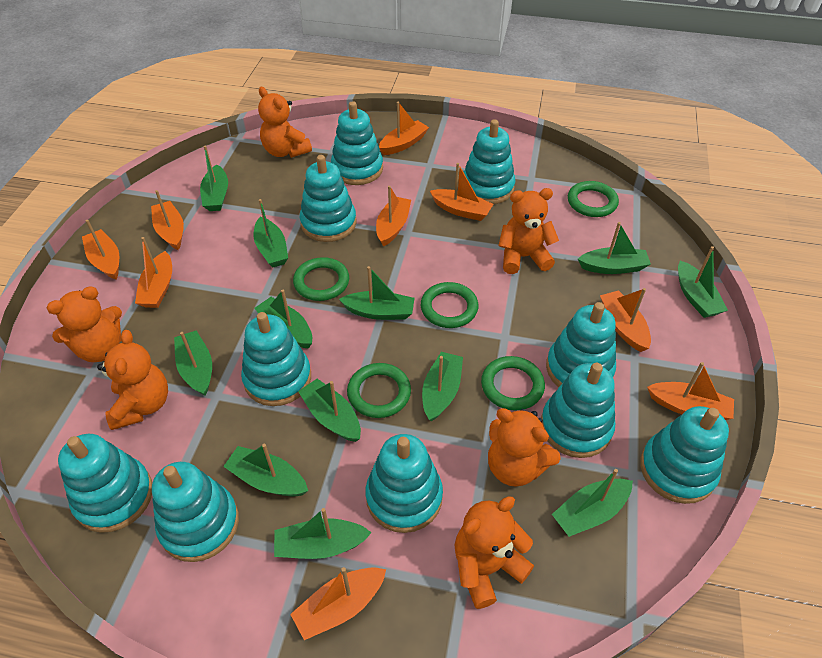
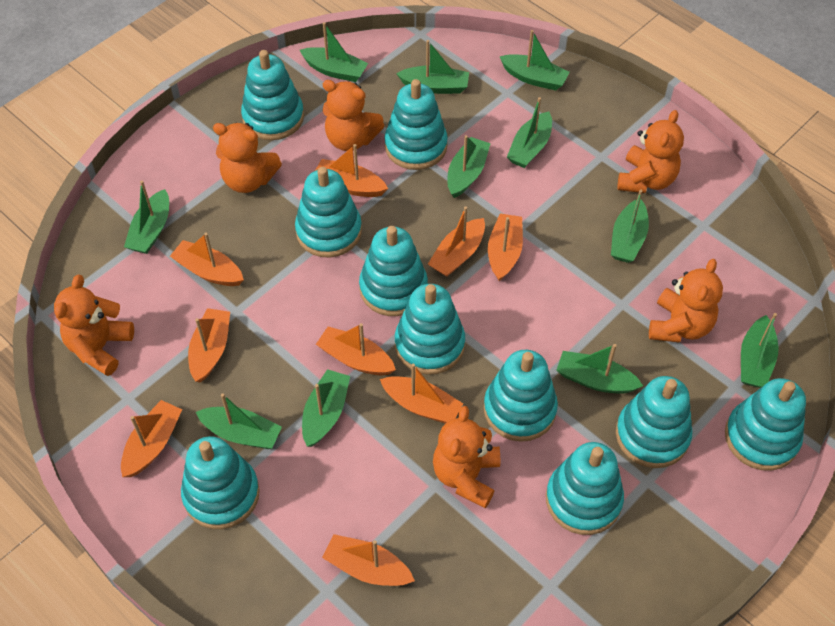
green boat: 12 -> 11
green ring: 5 -> 0

